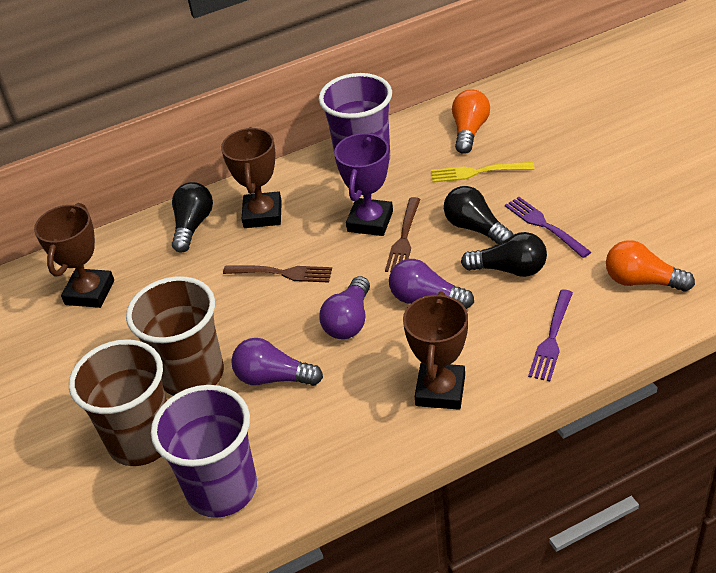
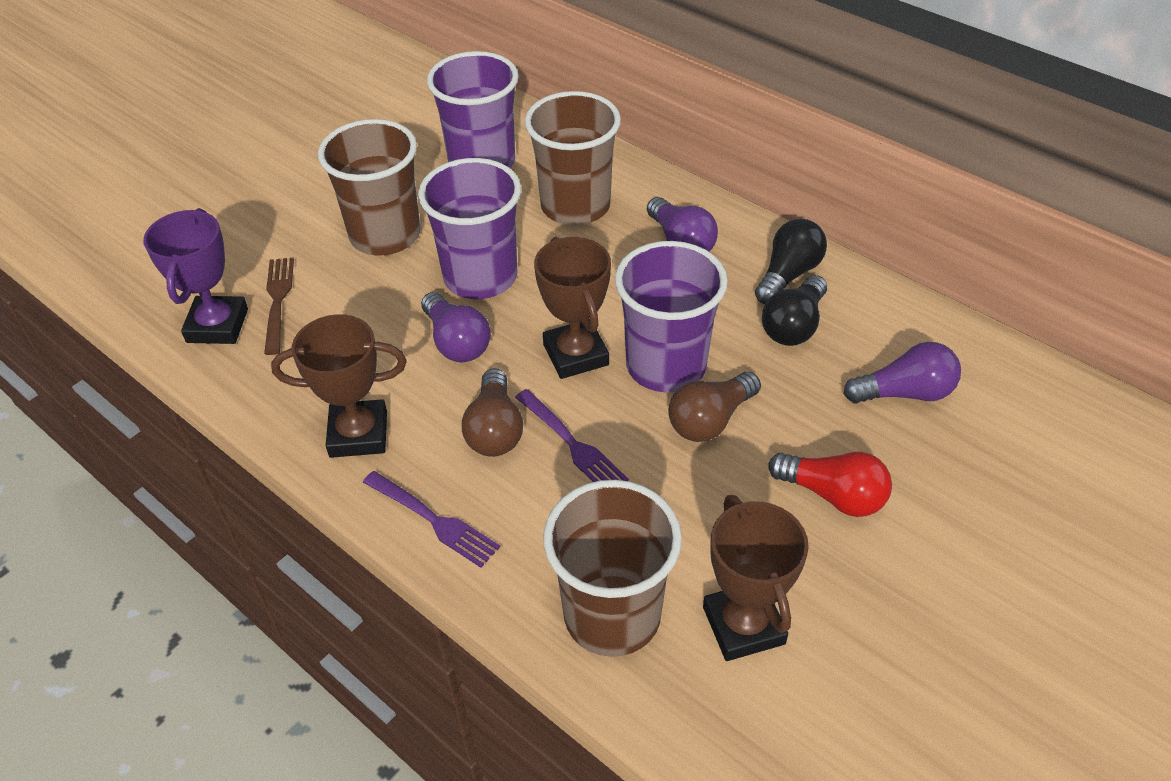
black light bulb: 3 -> 2
brown cup: 2 -> 3
brown fork: 2 -> 1
brown light bulb: 0 -> 2
orange light bulb: 2 -> 0
purple cup: 2 -> 3
red light bulb: 0 -> 1
yellow fork: 1 -> 0

